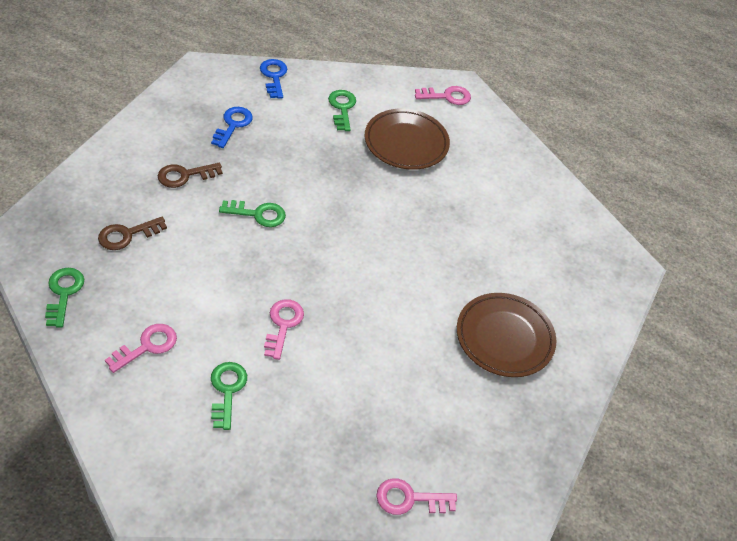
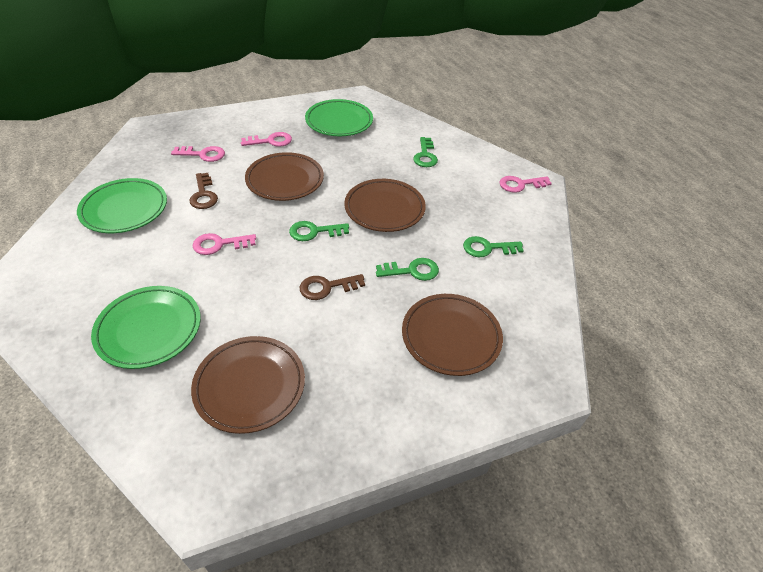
blue key: 2 -> 0
brown plate: 2 -> 4
green plate: 0 -> 3

